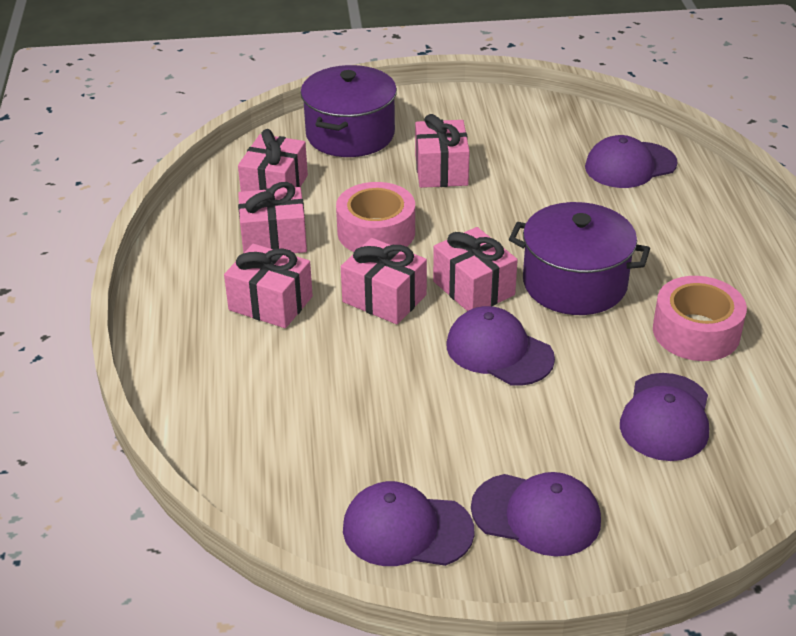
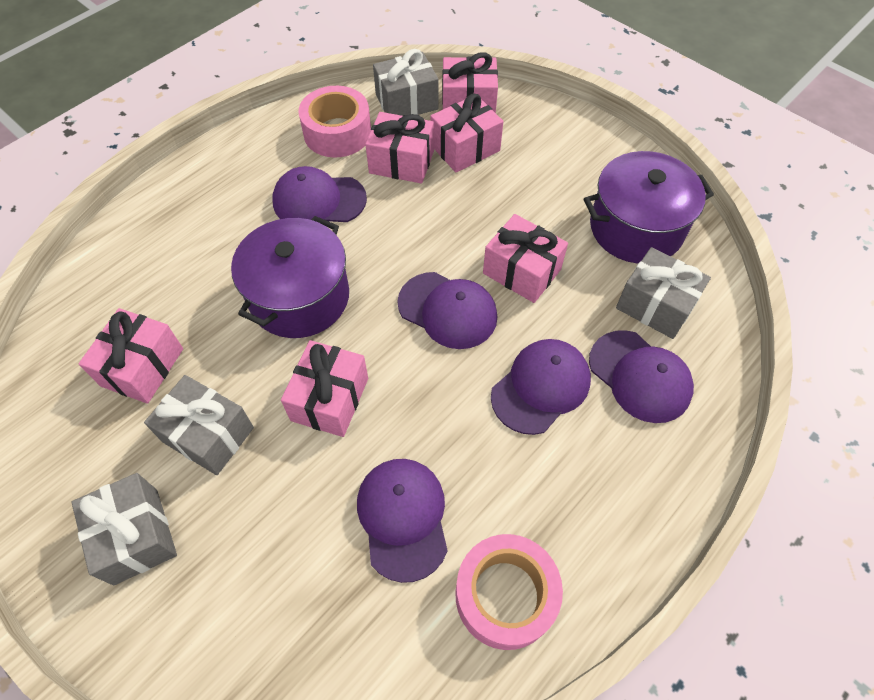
grey gift: 0 -> 4

